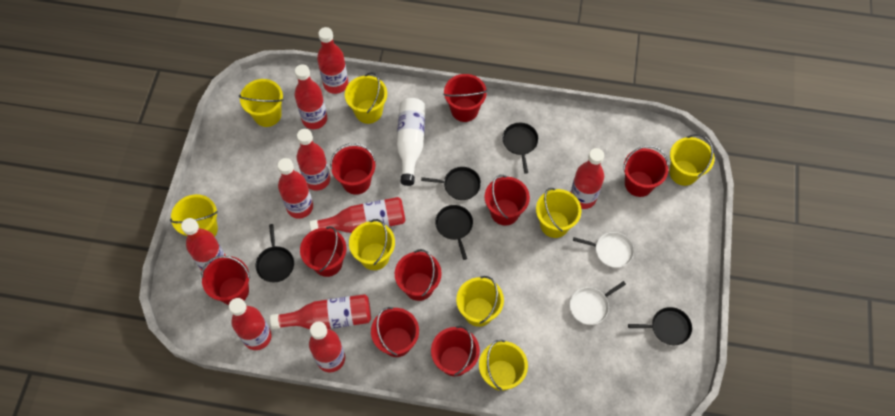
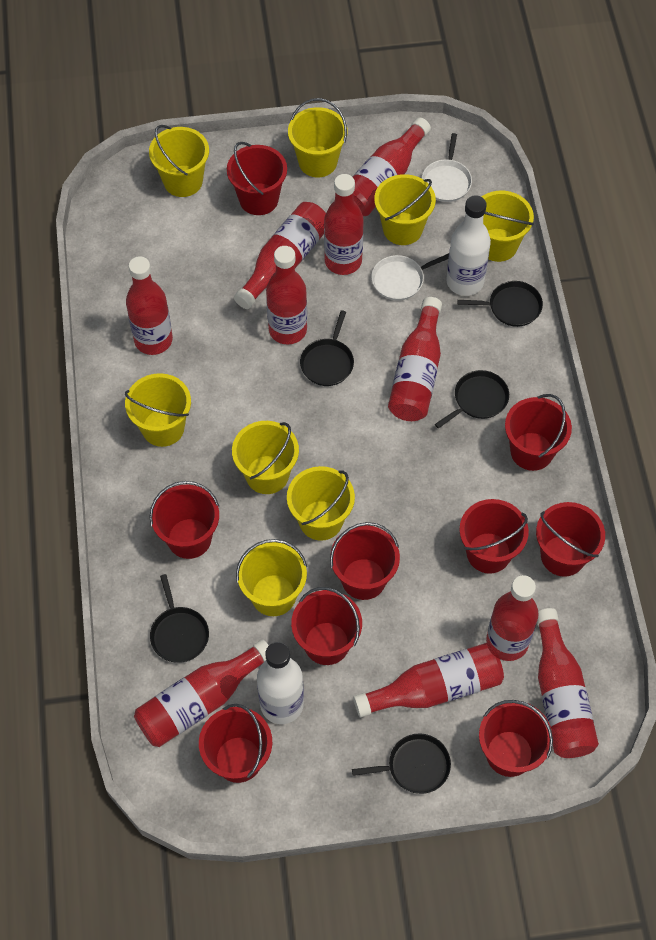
white bottle: 1 -> 2

